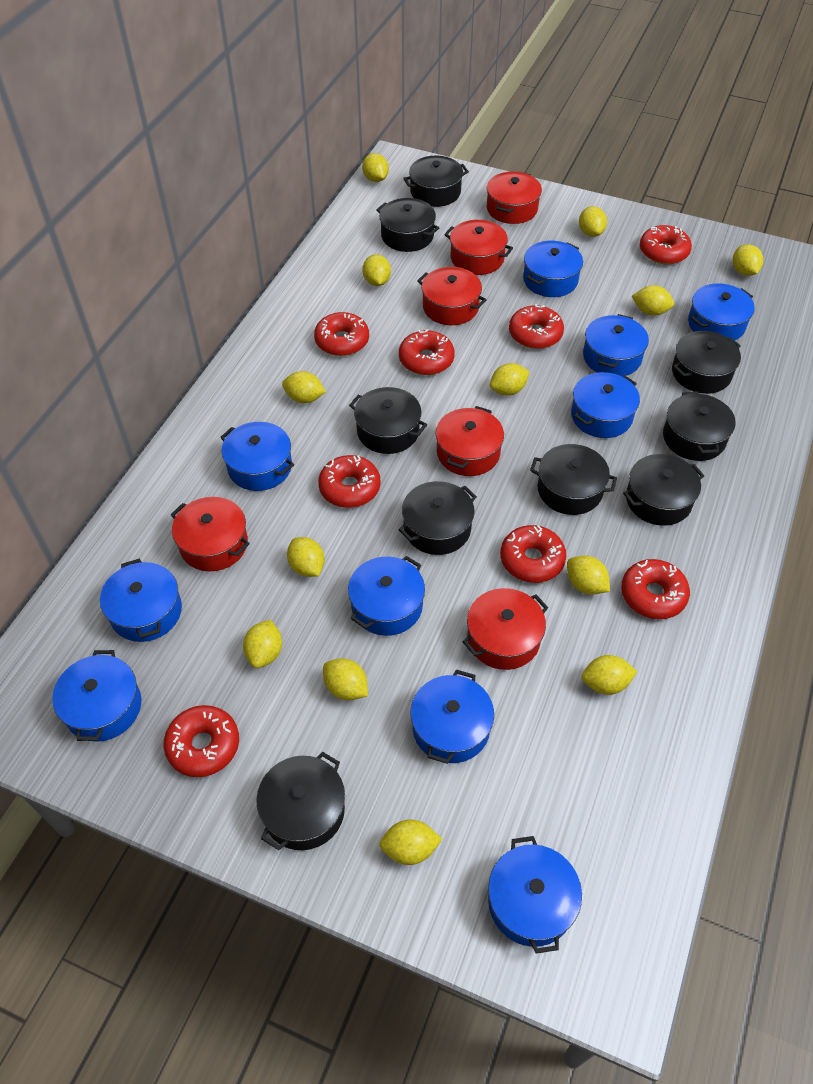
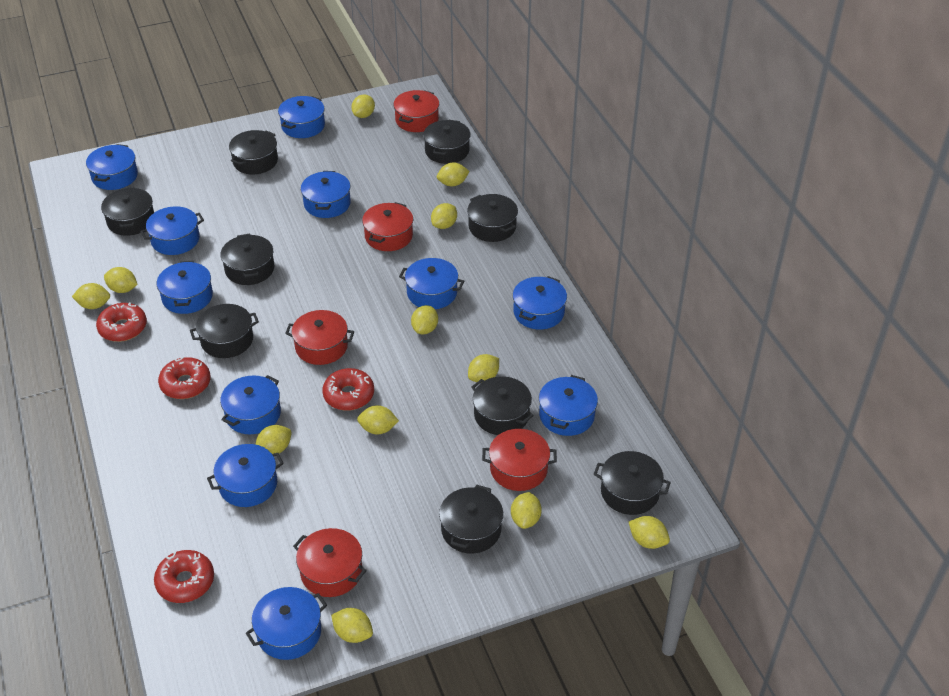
blue pot: 10 -> 11
red donut: 8 -> 4
red pot: 6 -> 5
yellow lemon: 13 -> 12

